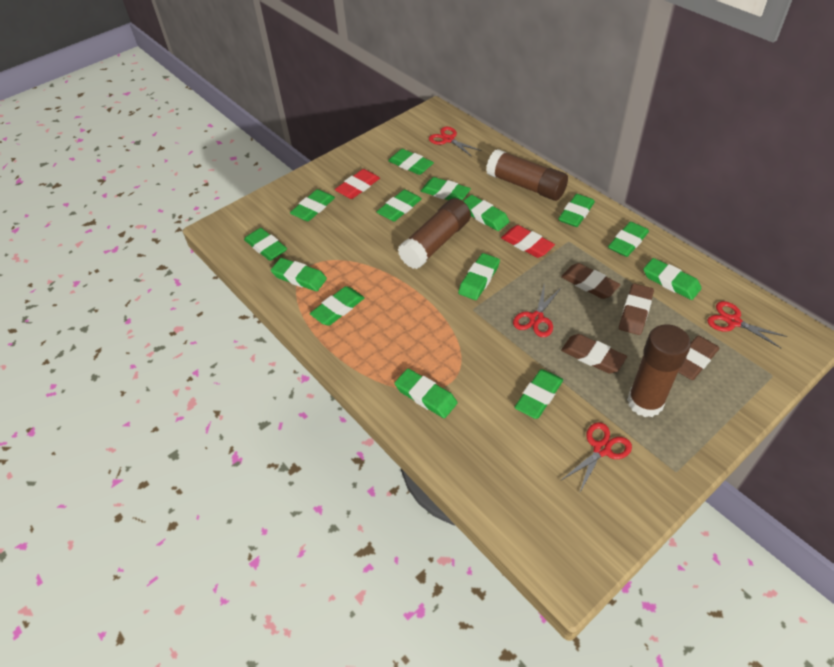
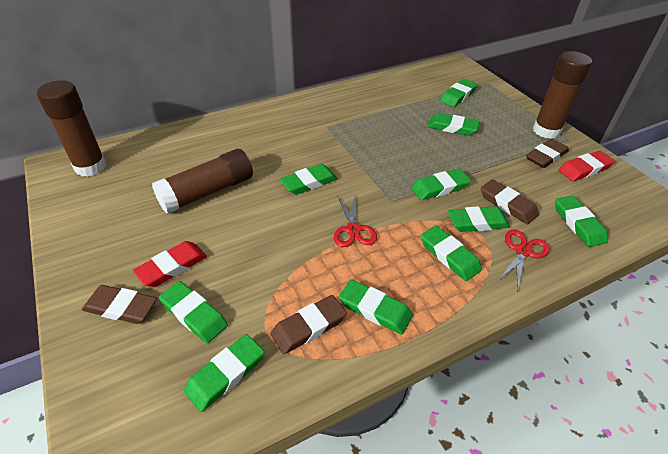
green eraser: 14 -> 10
red scissors: 4 -> 2

